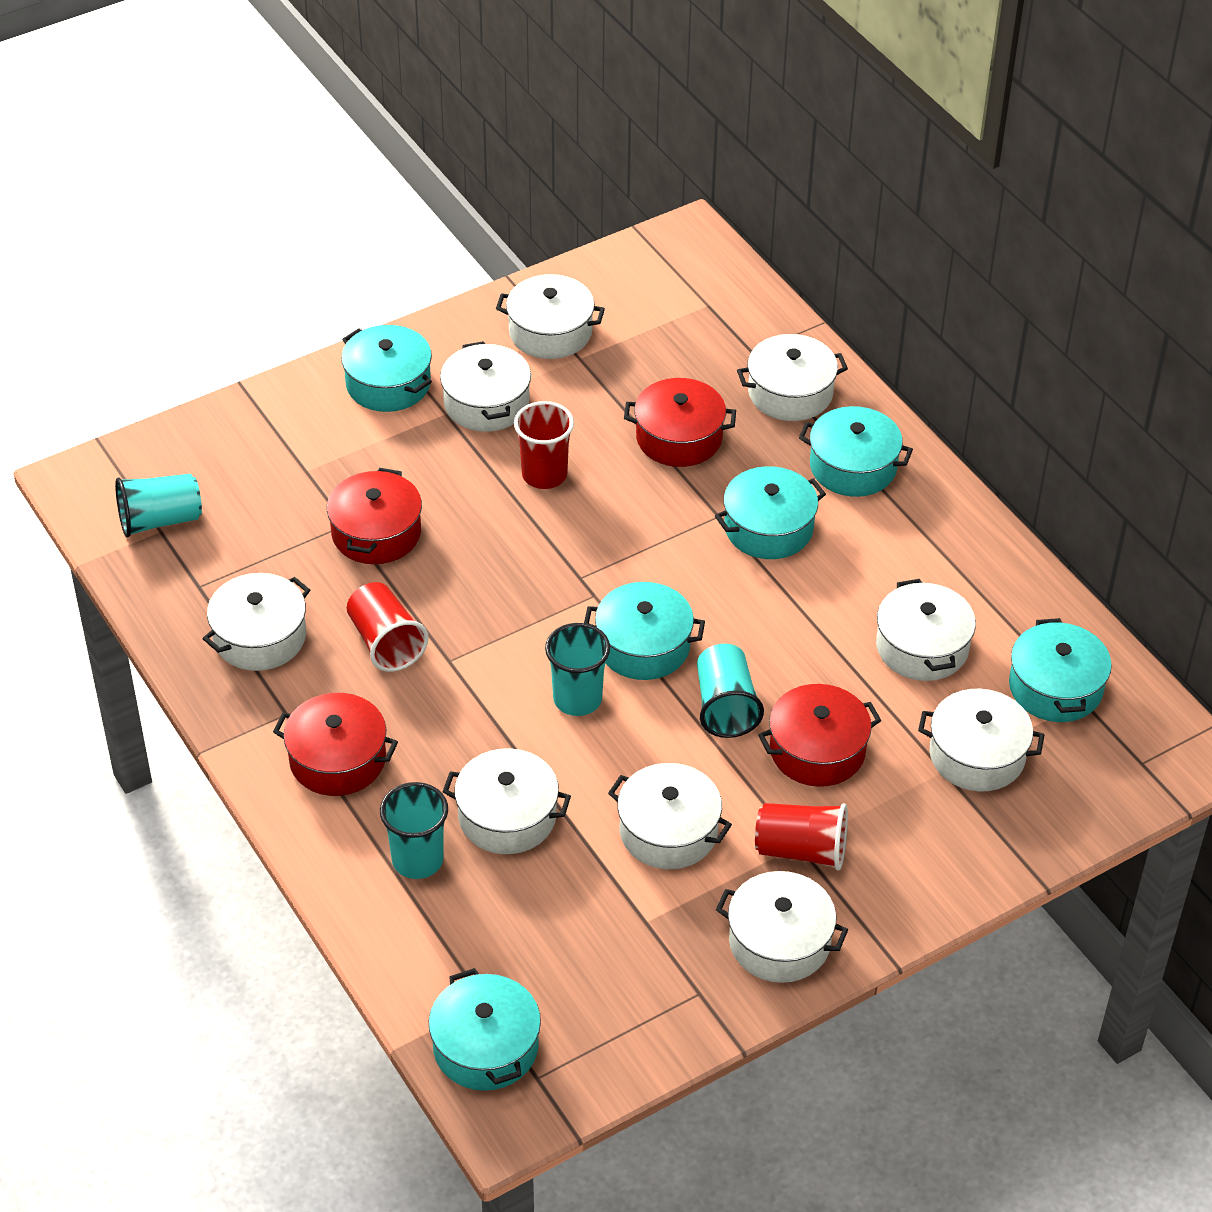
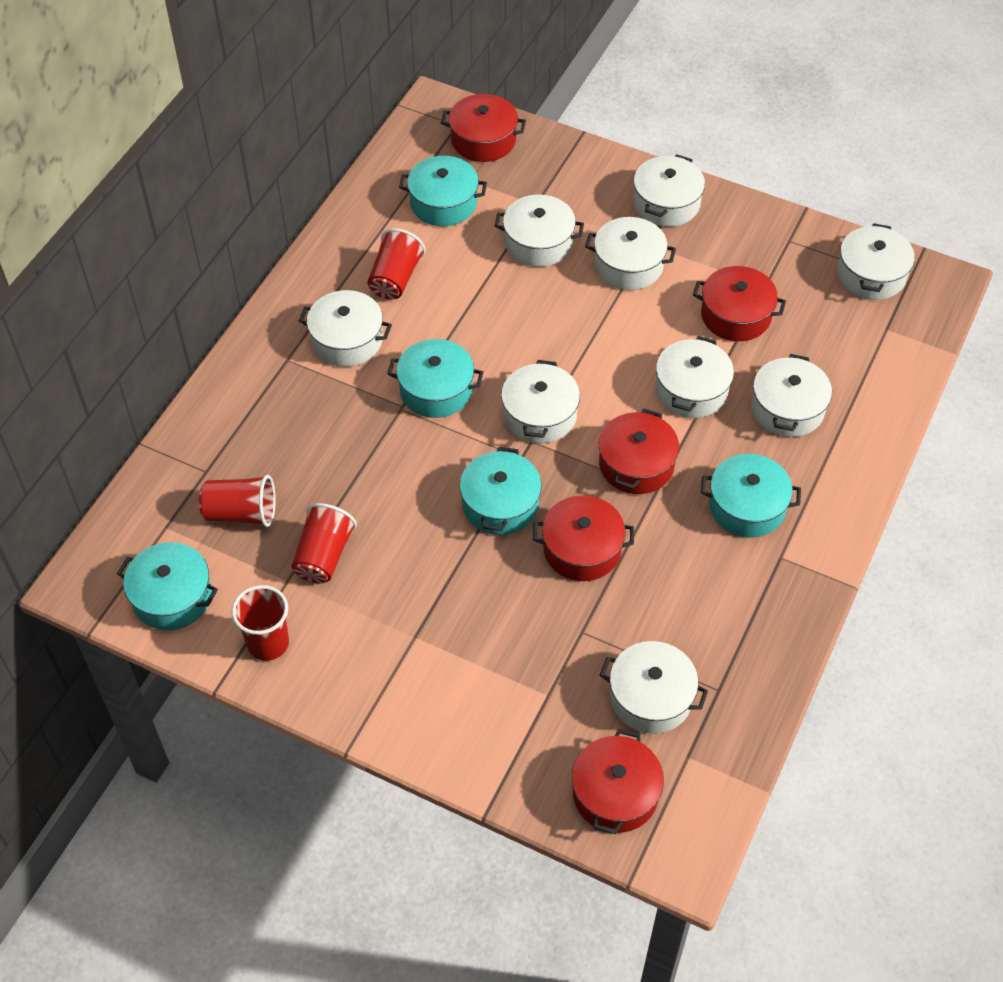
red cup: 3 -> 4
red pot: 4 -> 5
turquoise cup: 4 -> 0
turquoise pot: 6 -> 5

